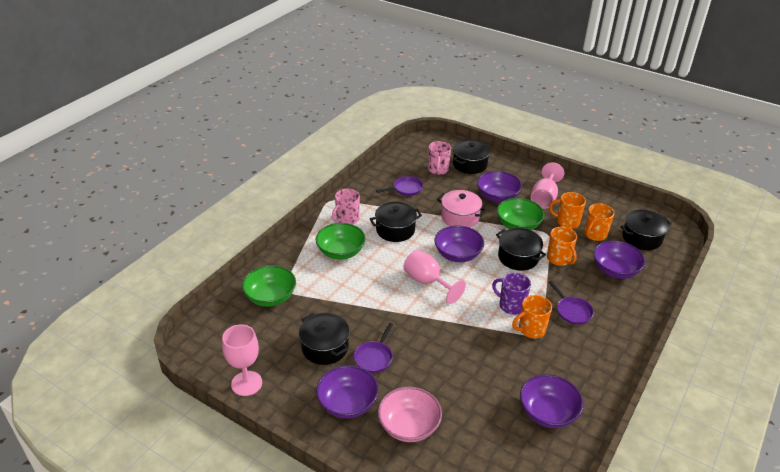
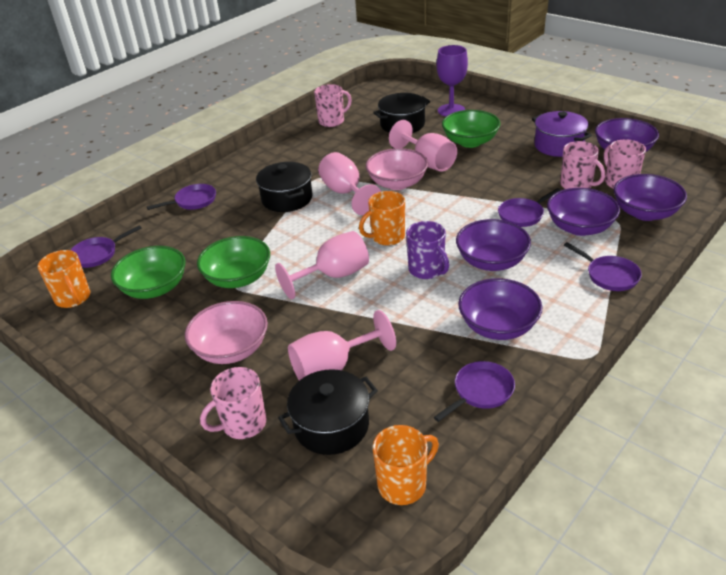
black pot: 5 -> 3
orange mug: 4 -> 3
pink bowl: 1 -> 2
pink goblet: 3 -> 4
pink mug: 2 -> 4
pink pot: 1 -> 0
purple goblet: 0 -> 1
purple pan: 3 -> 5
purple pot: 0 -> 1

